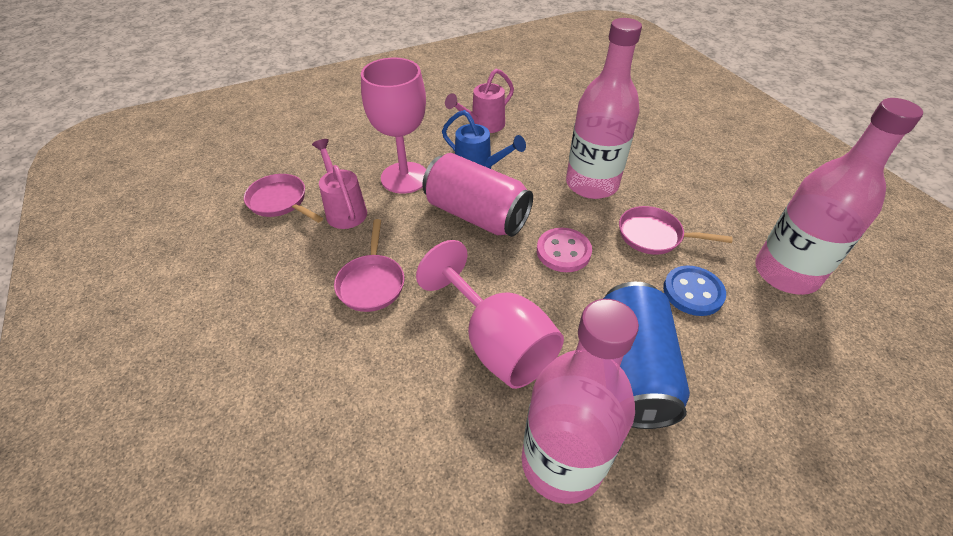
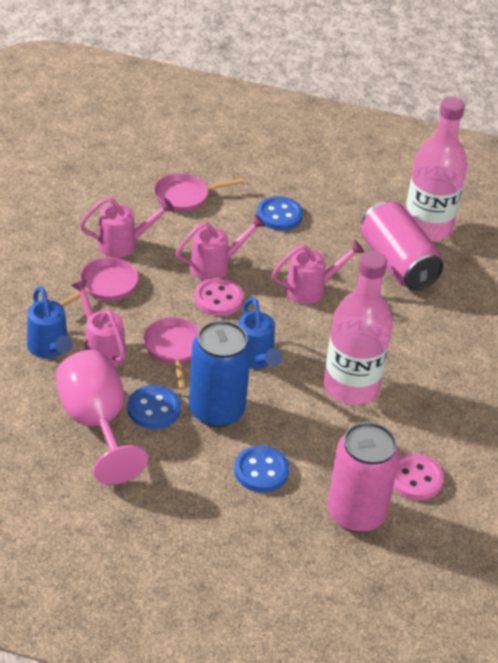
blue button: 1 -> 3
blue watering can: 1 -> 2
pink bottle: 3 -> 2
pink button: 1 -> 2
pink can: 1 -> 2
pink goblet: 2 -> 1
pink watering can: 2 -> 4

